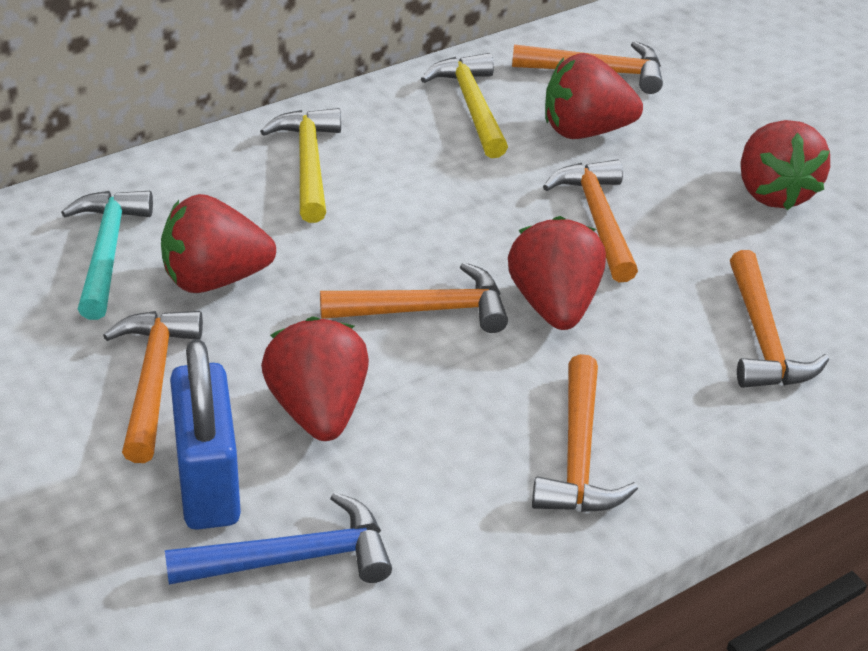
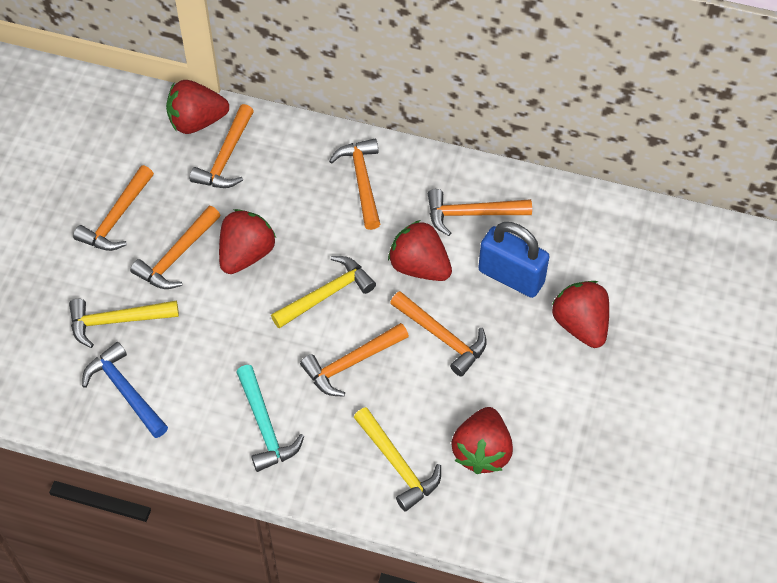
orange hammer: 6 -> 7
yellow hammer: 2 -> 3

